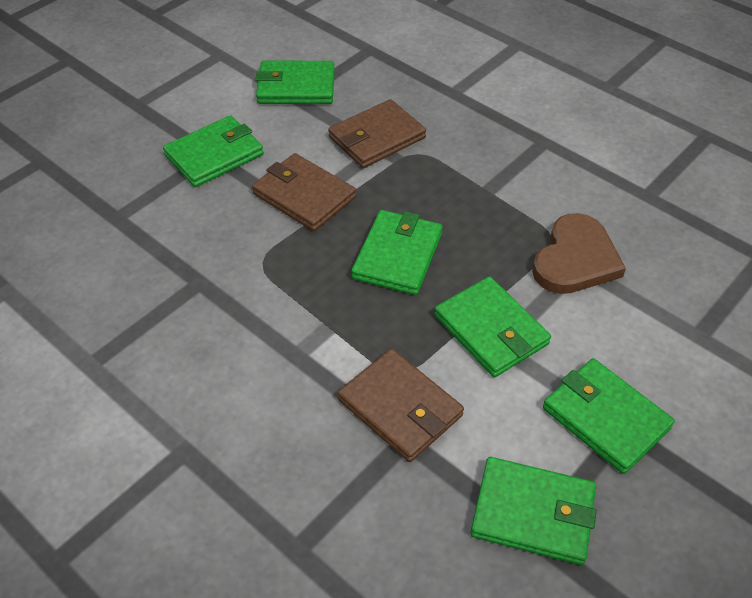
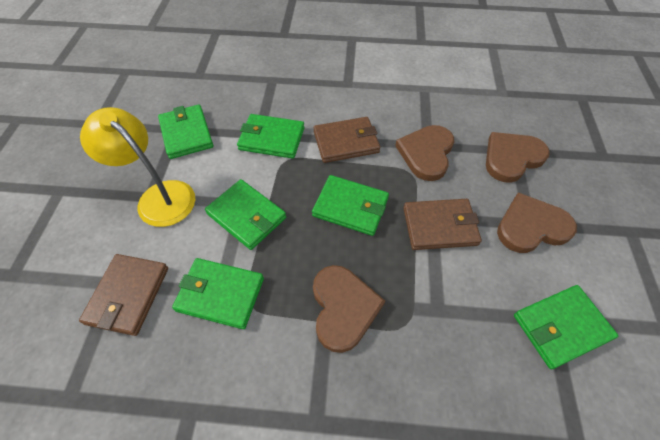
brown heart: 1 -> 4
yellow lamp: 0 -> 1

